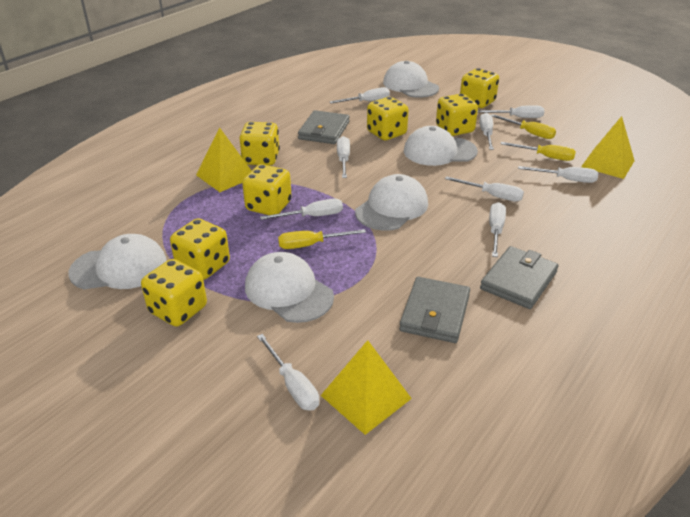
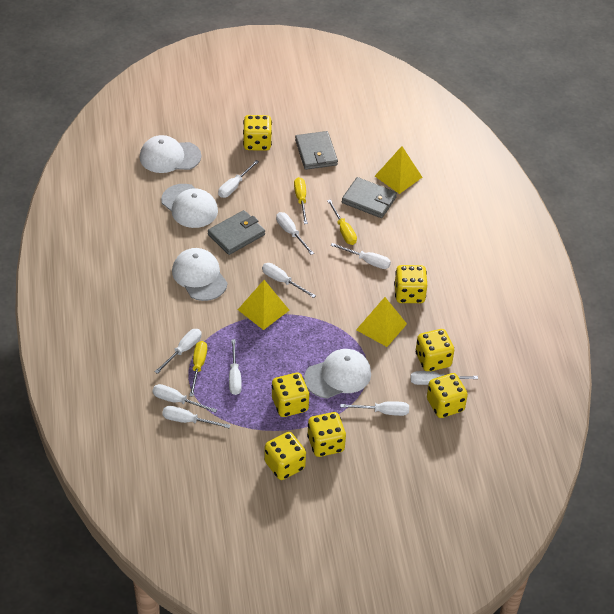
white cap: 5 -> 4
white screwdriver: 9 -> 10

